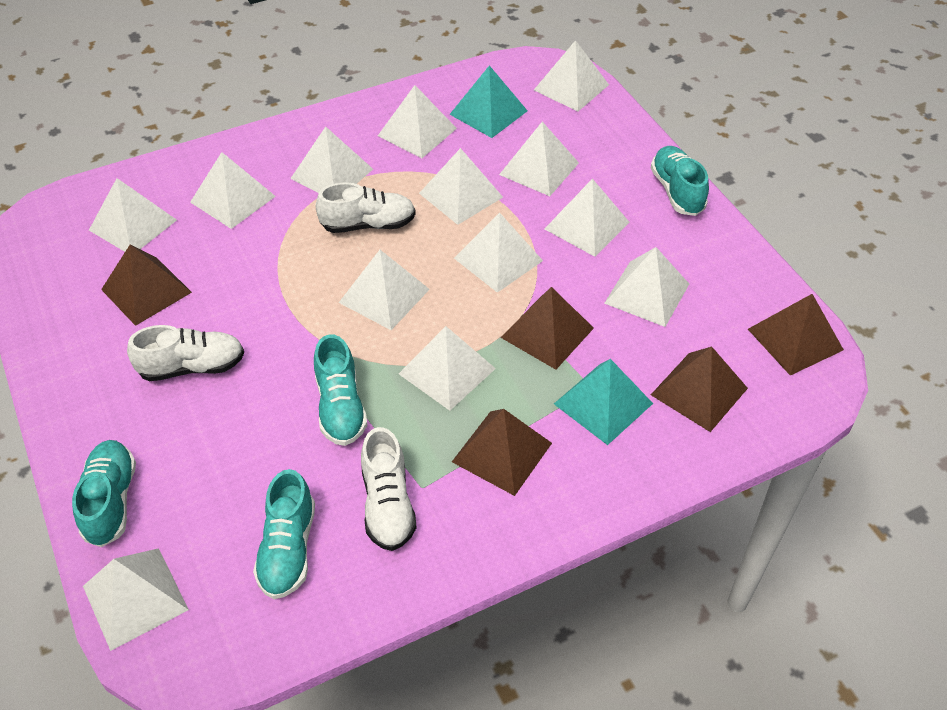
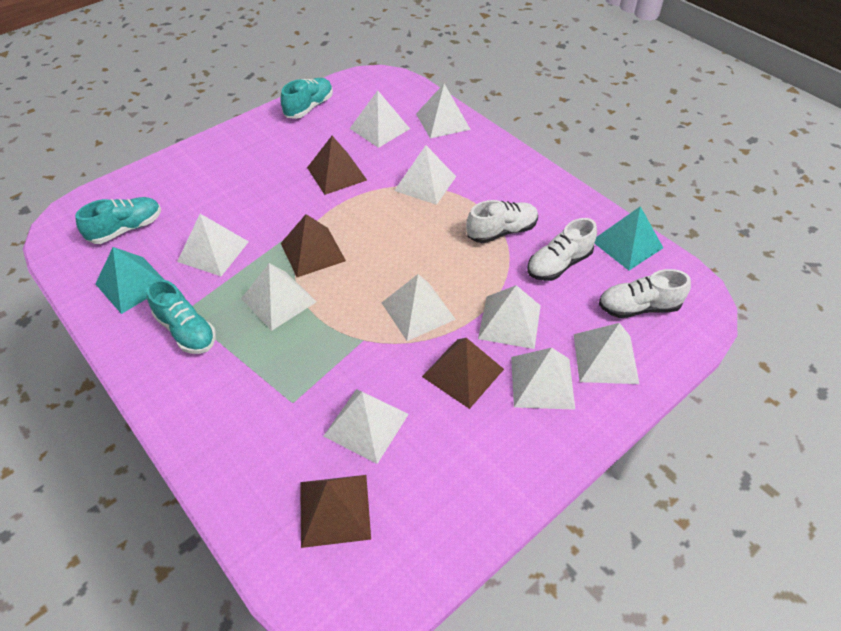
brown pyramid: 5 -> 4
turquoise shoe: 4 -> 3
white pyramid: 13 -> 10

